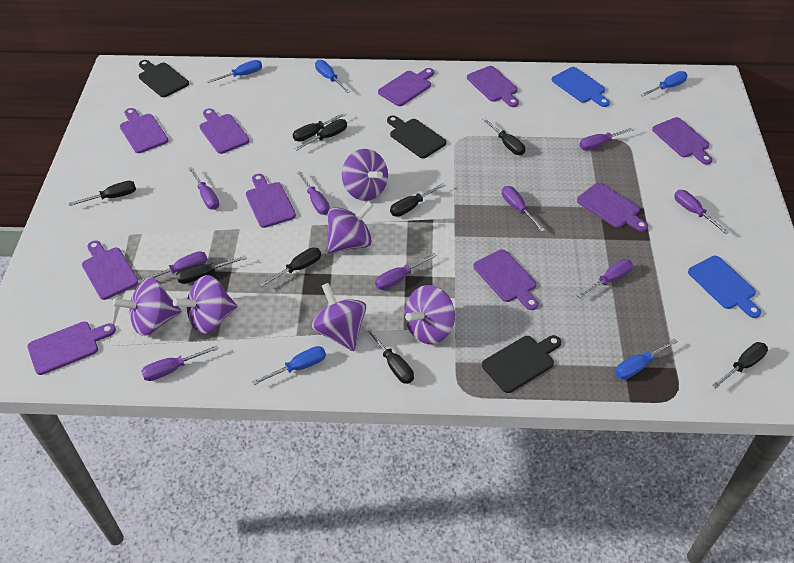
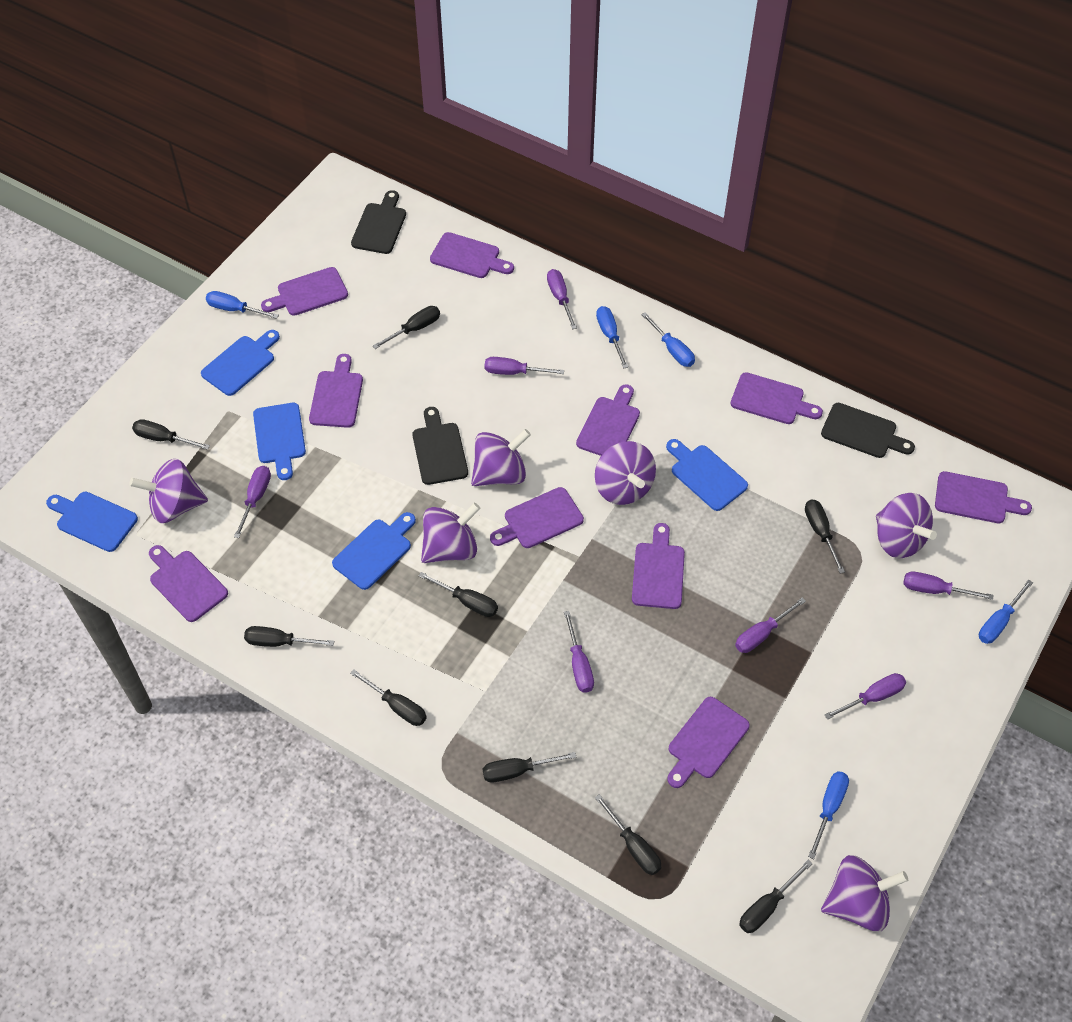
blue cutting board: 2 -> 5
purple screwdriver: 9 -> 7

